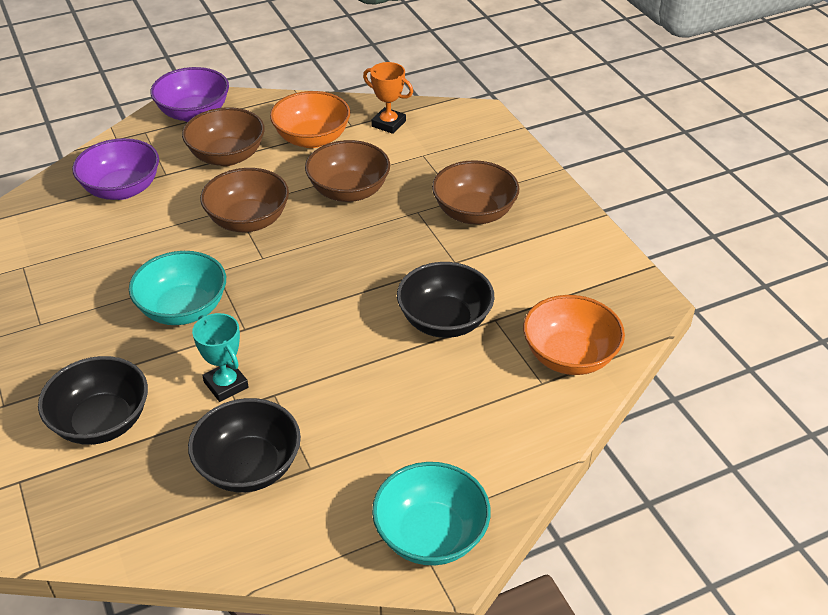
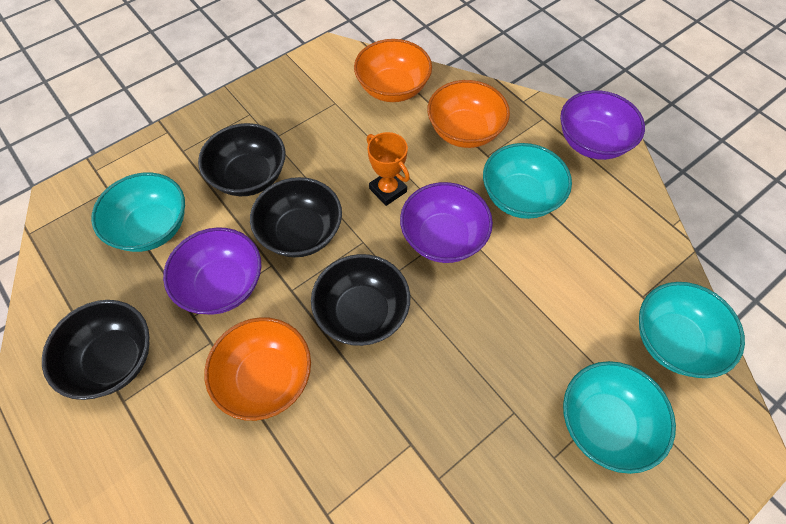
black bowl: 3 -> 4
brown bowl: 4 -> 0
orange bowl: 2 -> 3
purple bowl: 2 -> 3
turquoise bowl: 2 -> 4
turquoise trophy: 1 -> 0

